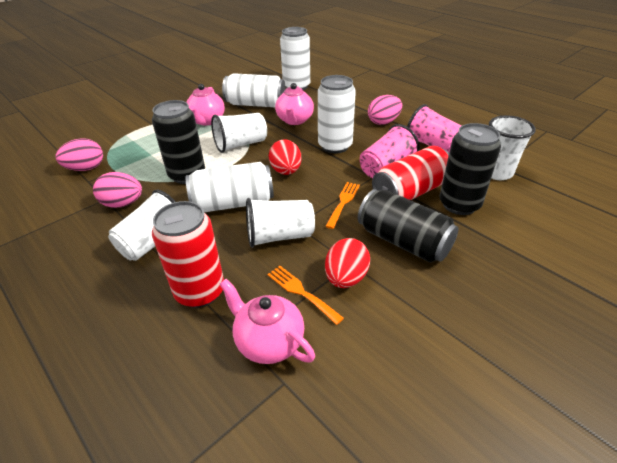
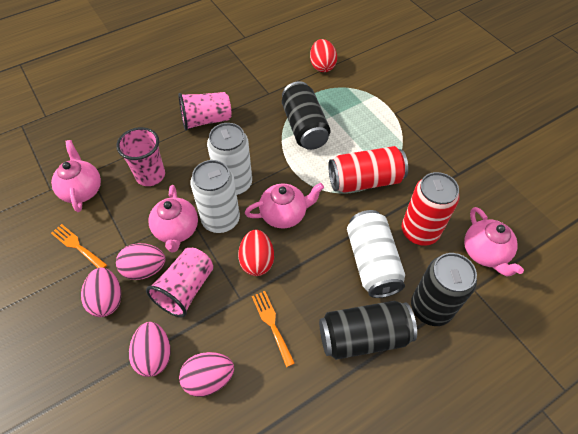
pink cup: 2 -> 3
pink egg: 3 -> 4
pink teapot: 3 -> 4
white can: 4 -> 3
white cup: 4 -> 0

